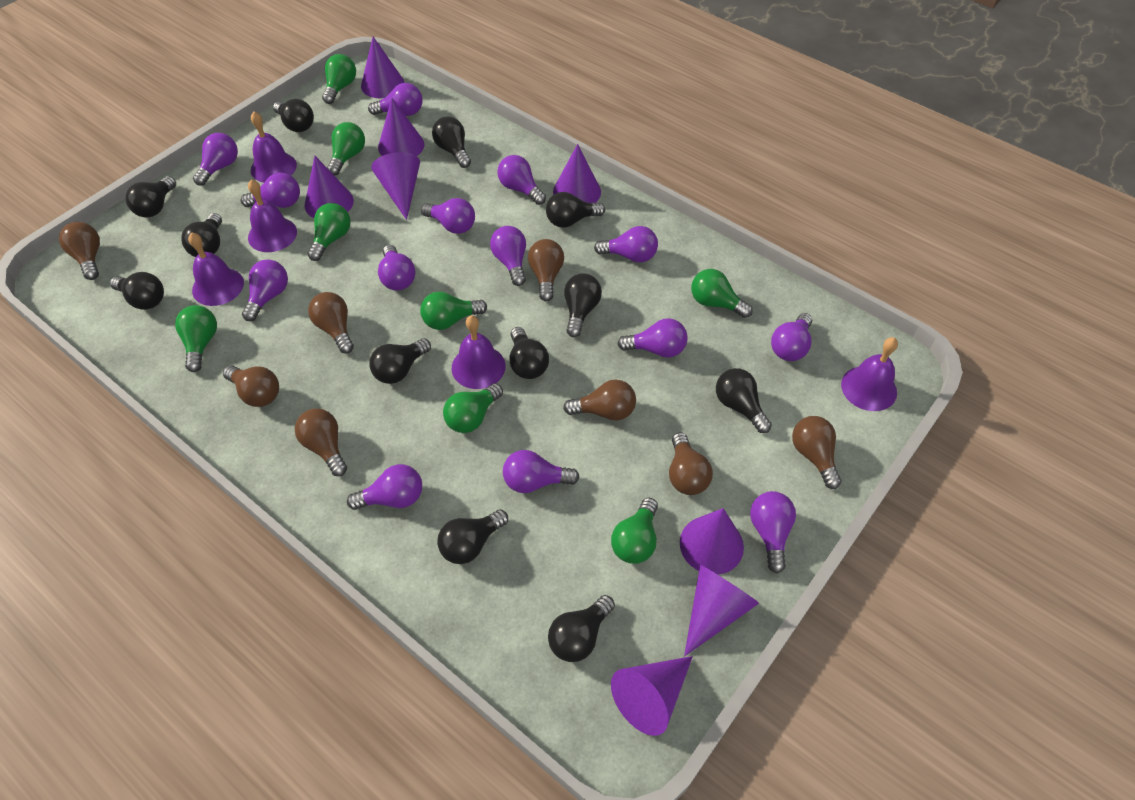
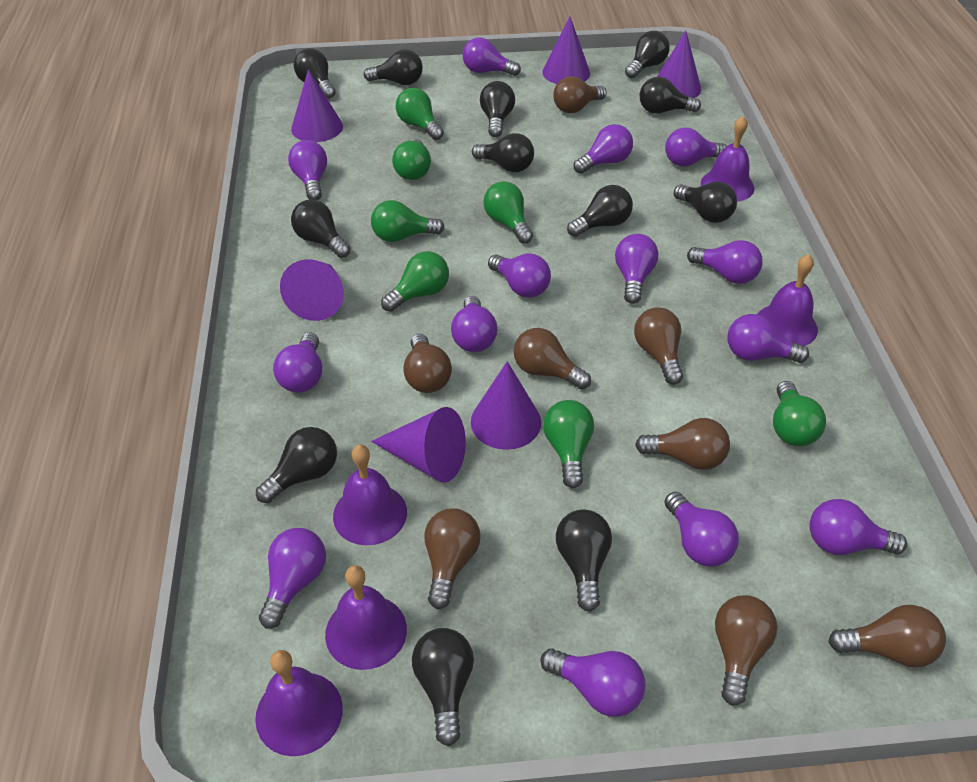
green light bulb: 8 -> 7
purple cone: 8 -> 6

